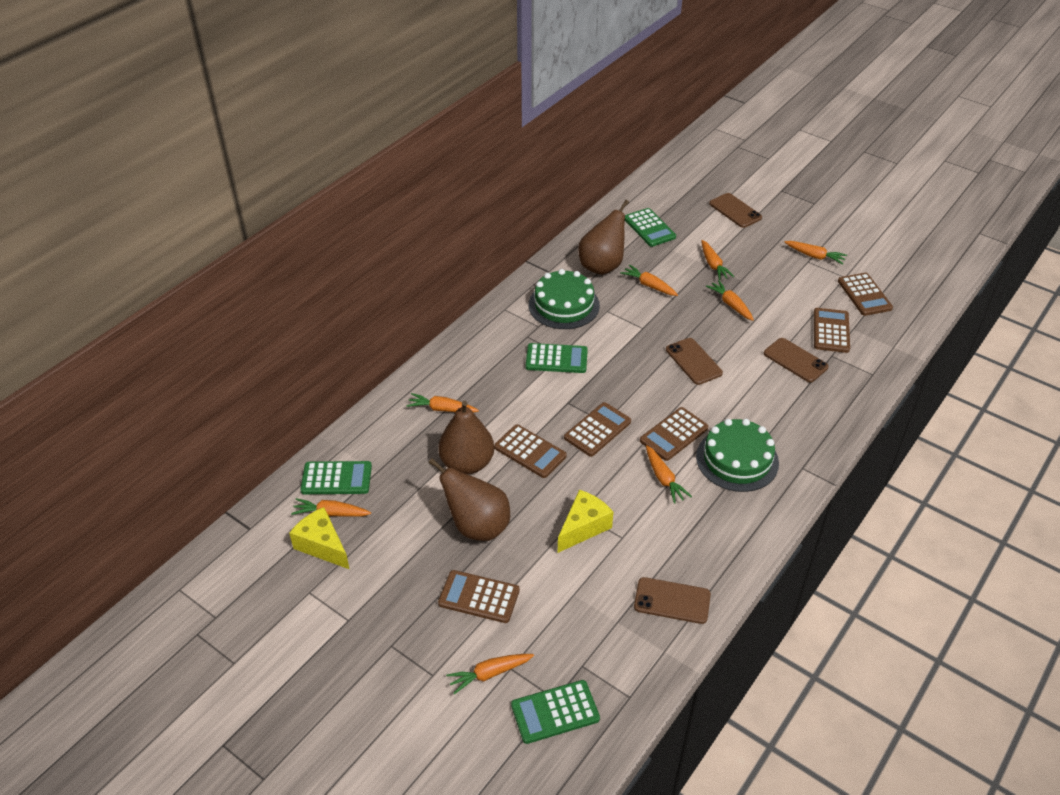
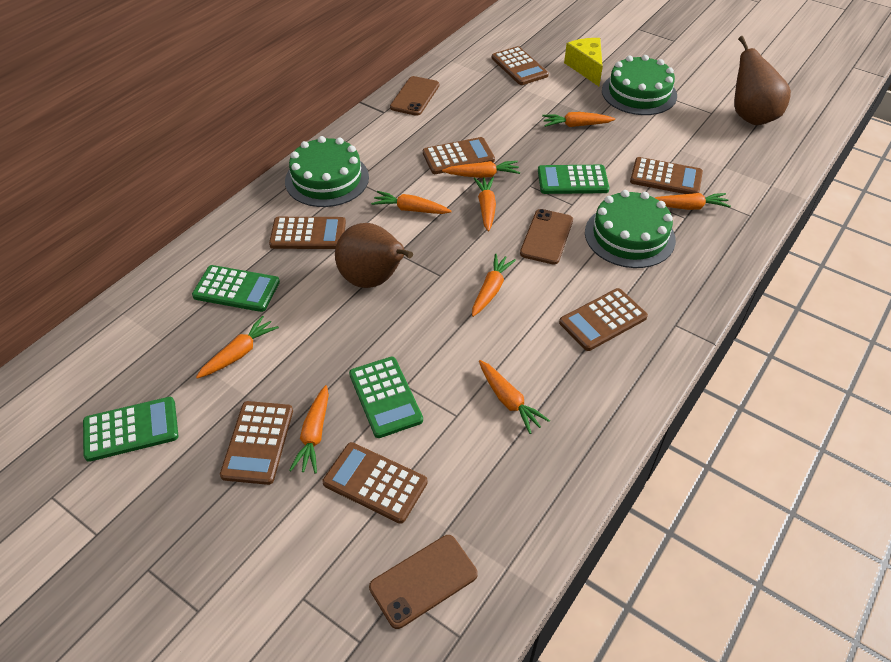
brown calculator: 6 -> 7
brown pear: 3 -> 2
brown phone: 4 -> 3
green cake: 2 -> 3
orange carrot: 8 -> 9
yellow cheese: 2 -> 1

